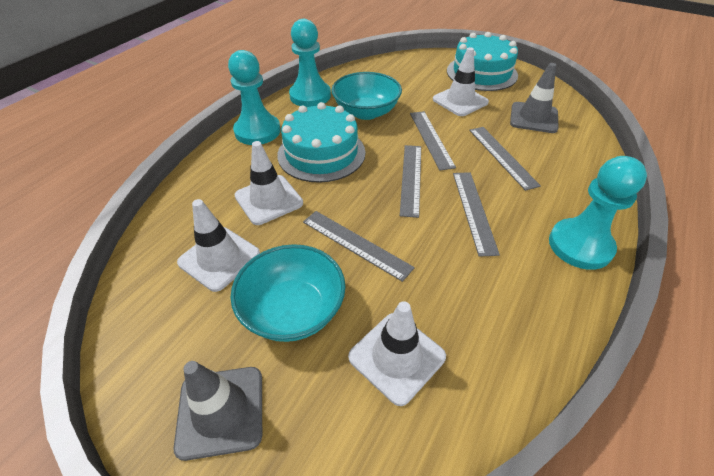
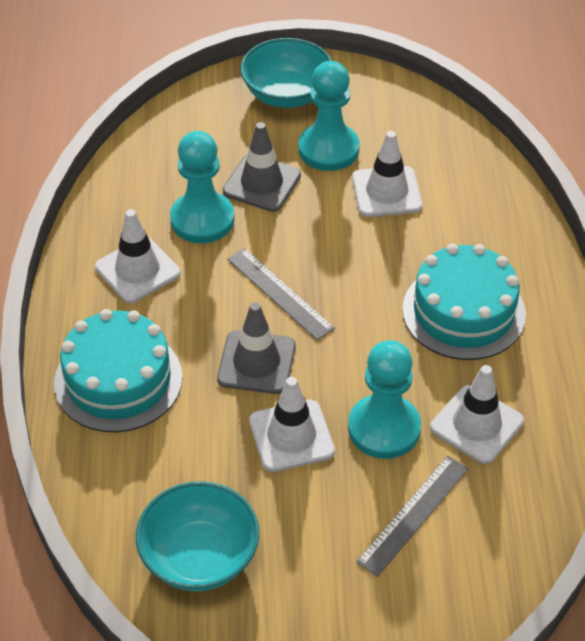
grey ruler: 5 -> 2

